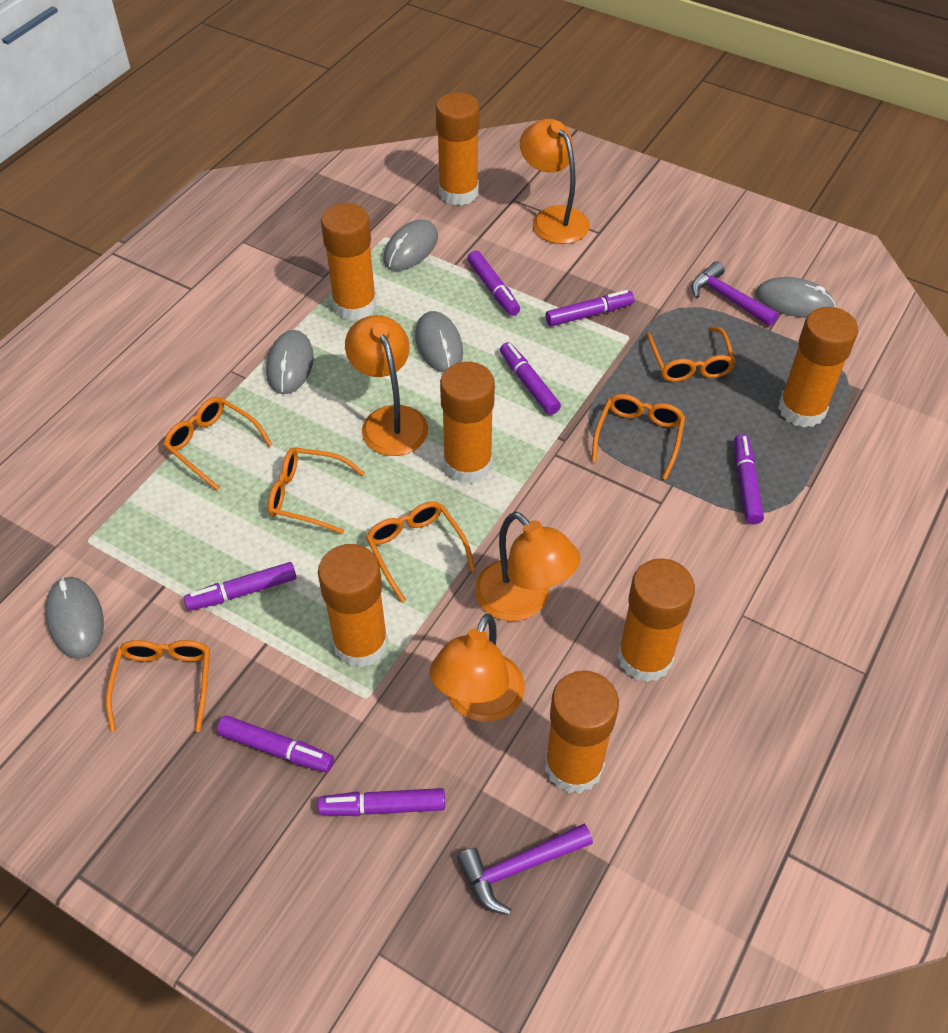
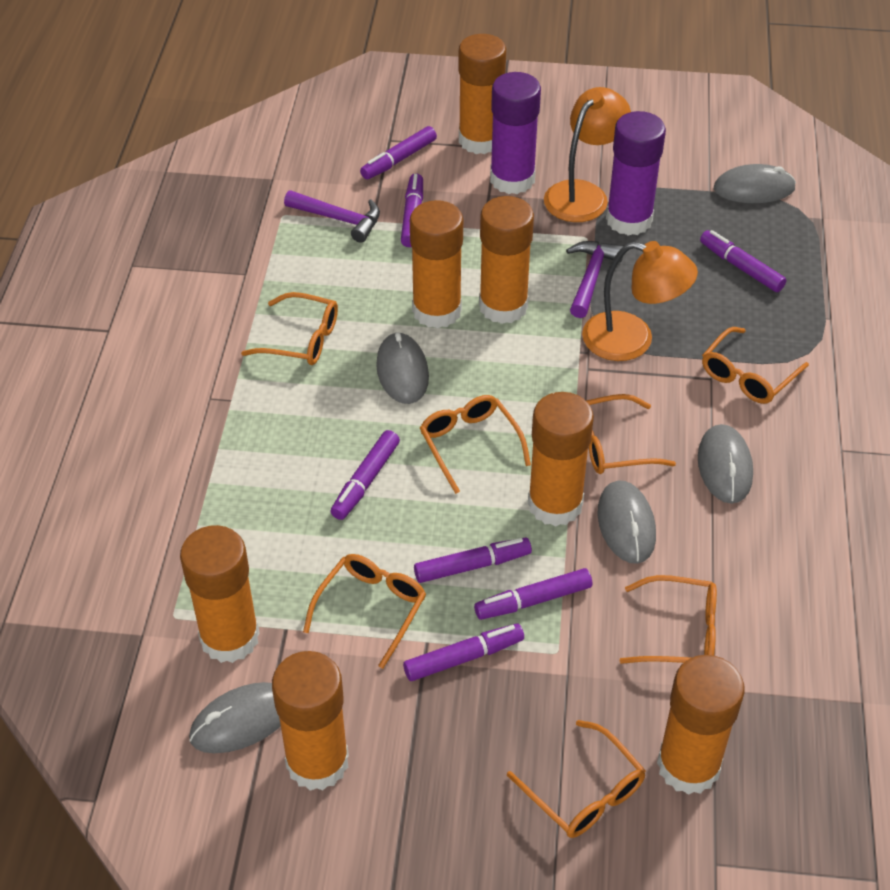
orange glasses: 6 -> 7
orange lamp: 4 -> 2
purple glue stick: 0 -> 2

